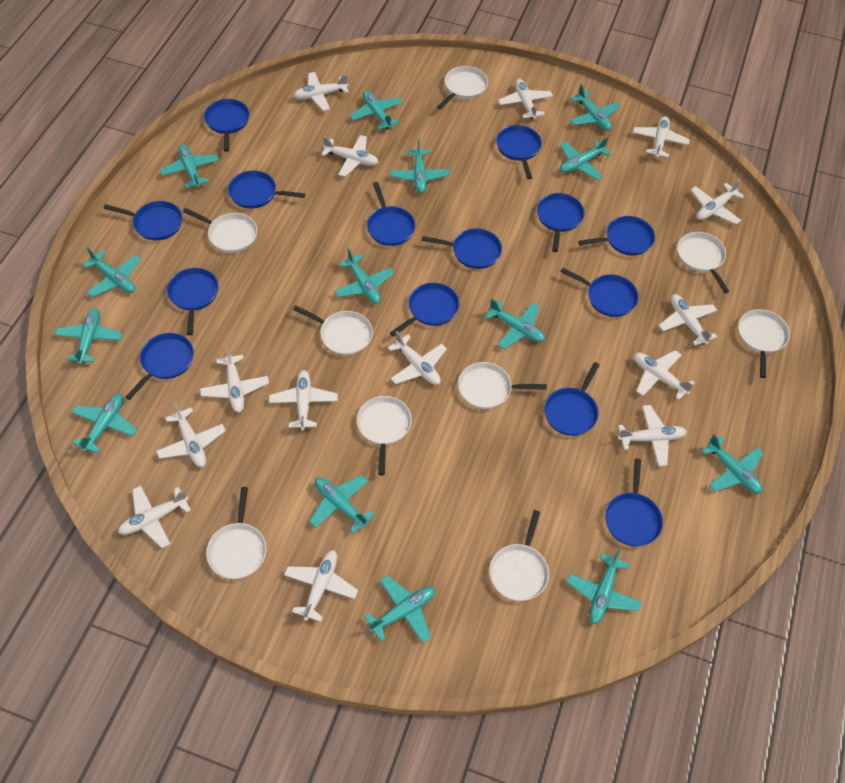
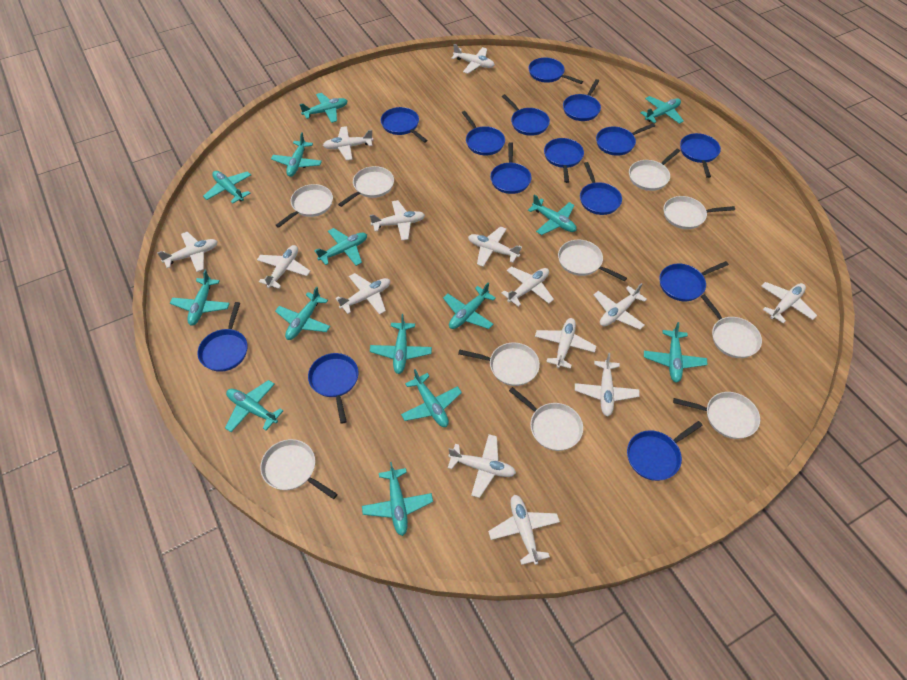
white pan: 9 -> 10

